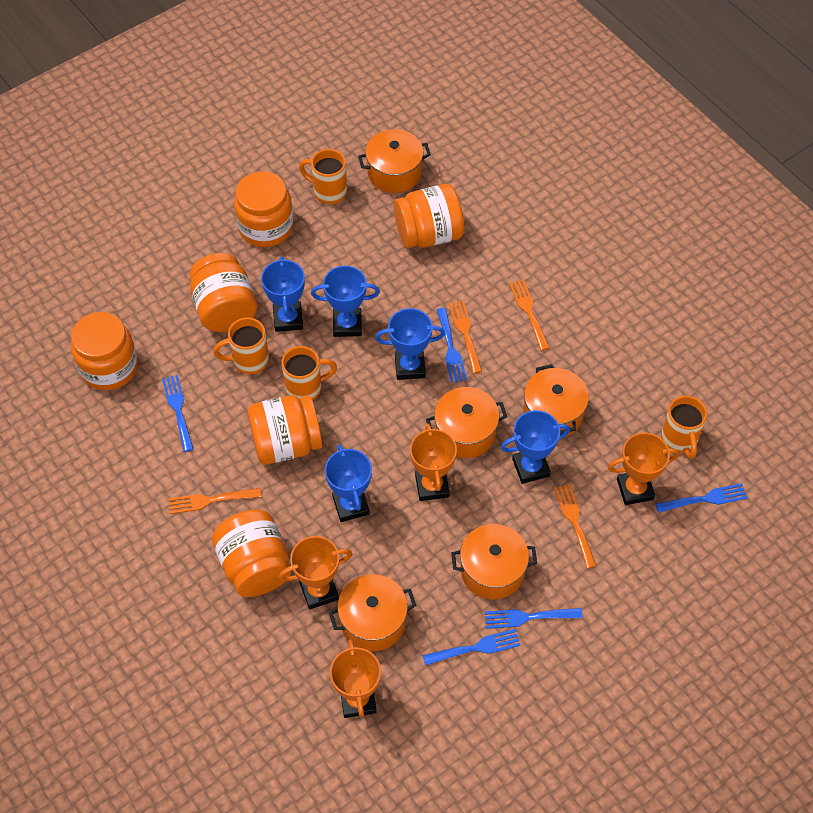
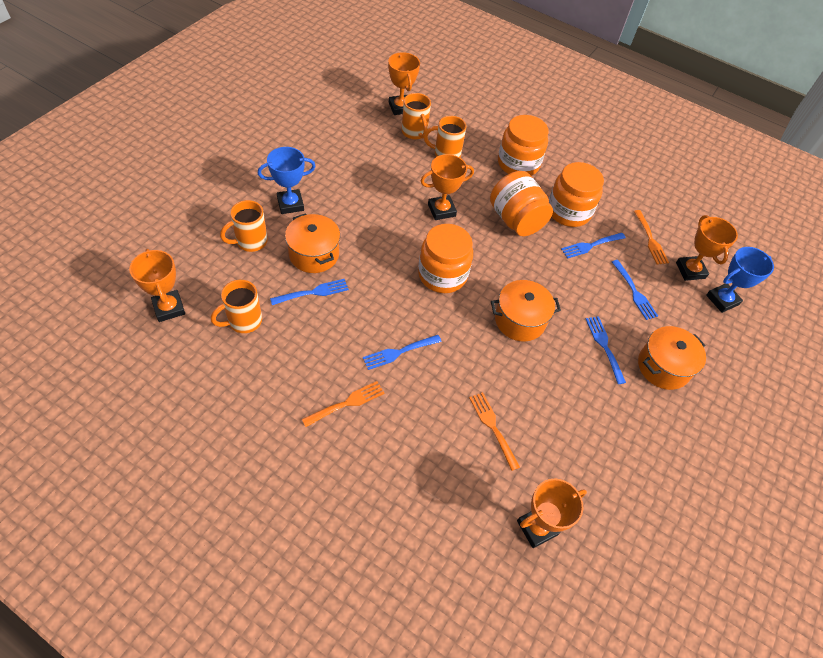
blue trophy: 5 -> 2
orange fork: 4 -> 3
orange jar: 6 -> 4
orange pot: 5 -> 3
orange trophy: 4 -> 5

